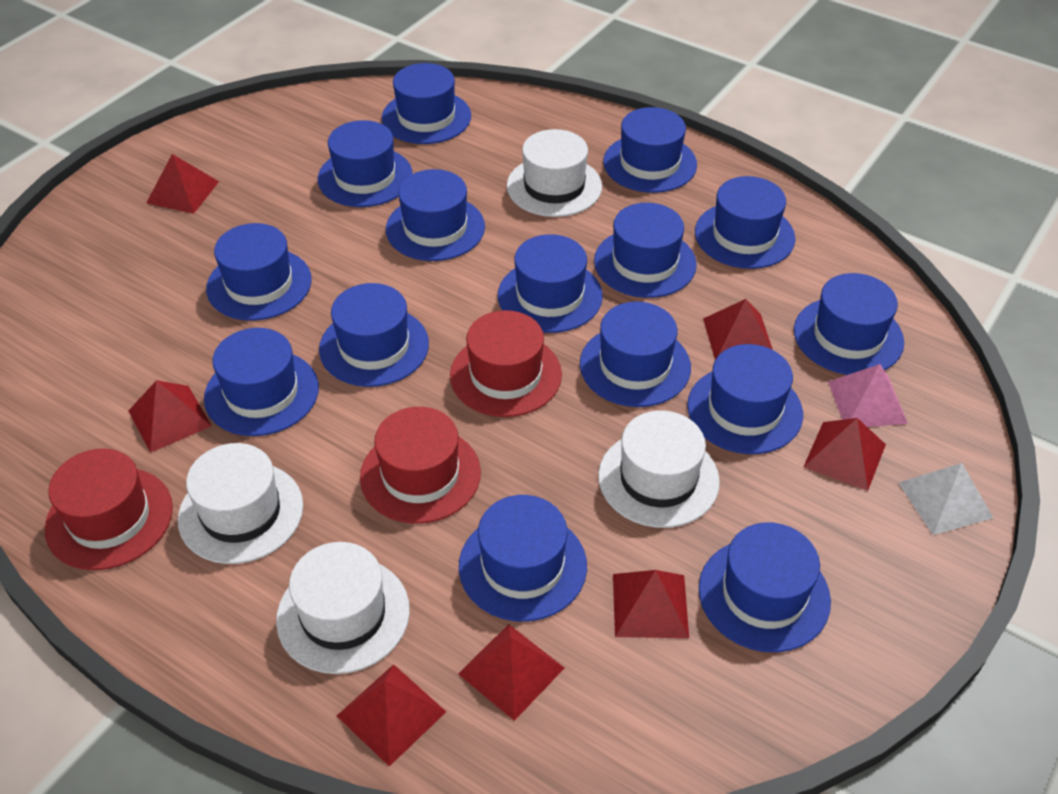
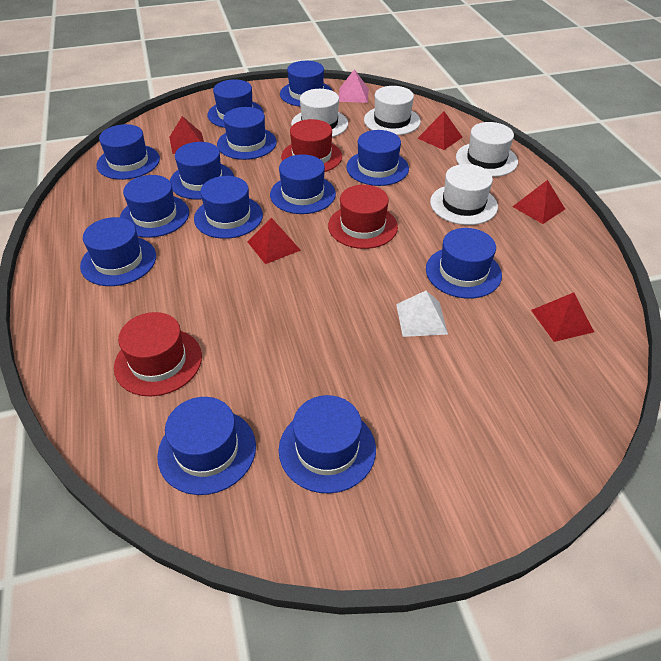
blue hat: 15 -> 13
red pyramid: 7 -> 5

